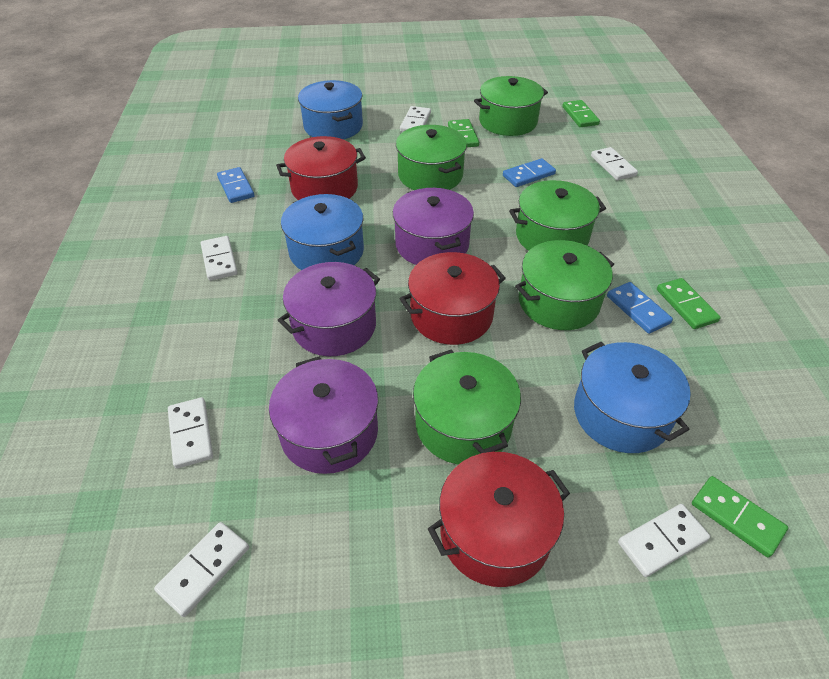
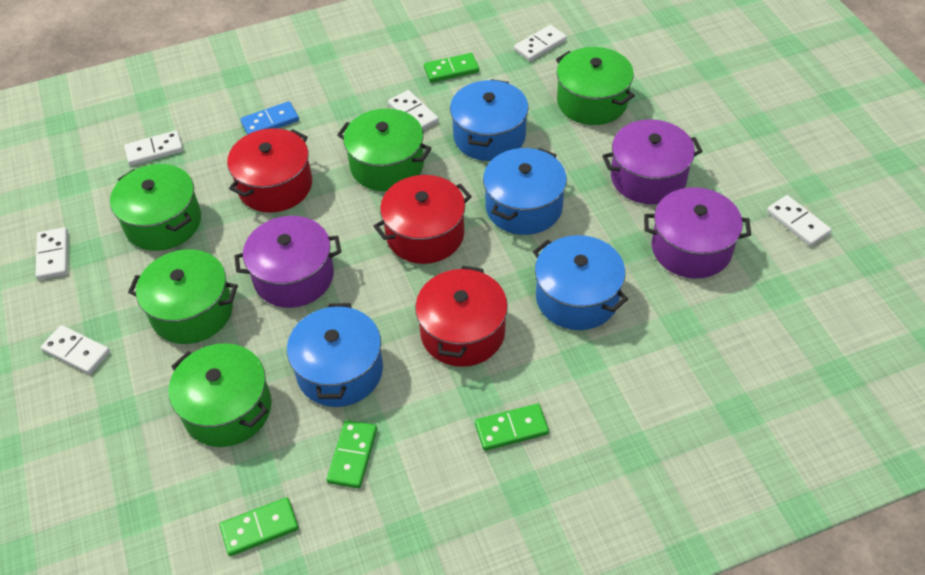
blue domino: 3 -> 1
blue pot: 3 -> 4

